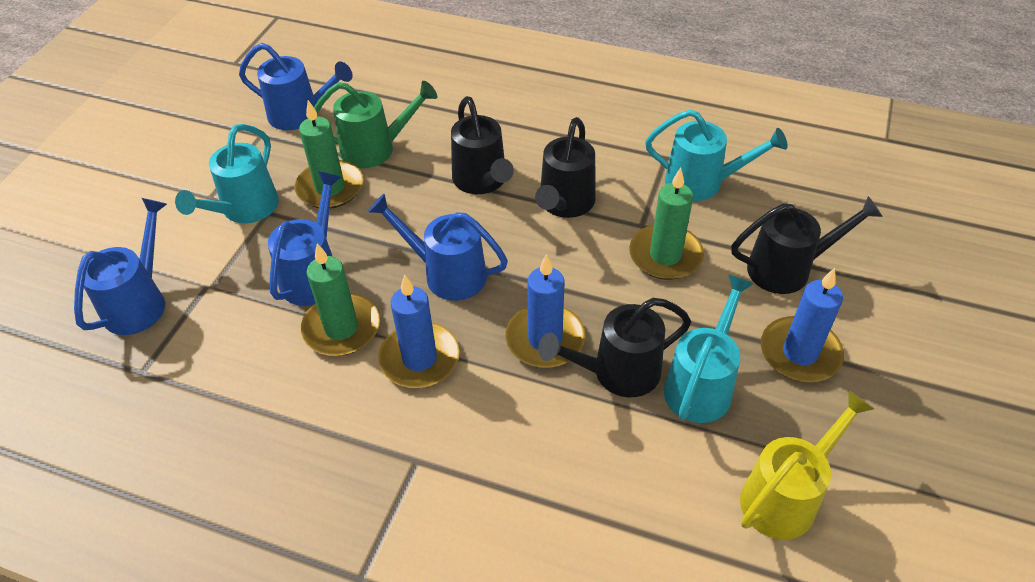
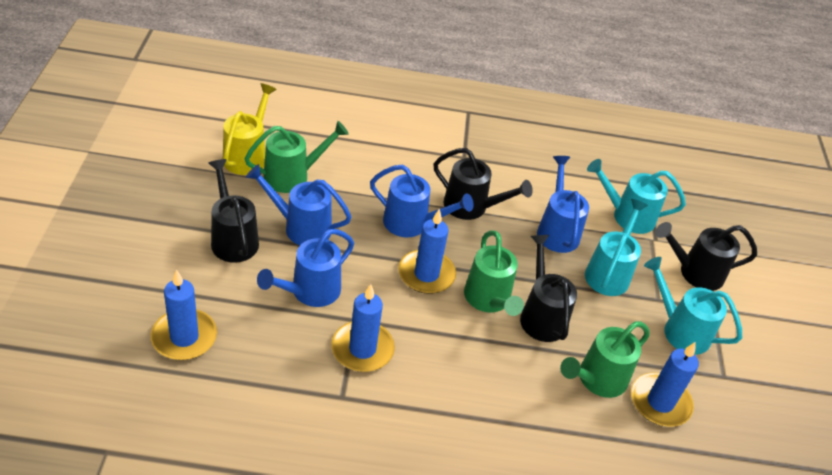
blue candle: 3 -> 4
green candle: 3 -> 0
green watering can: 1 -> 3

